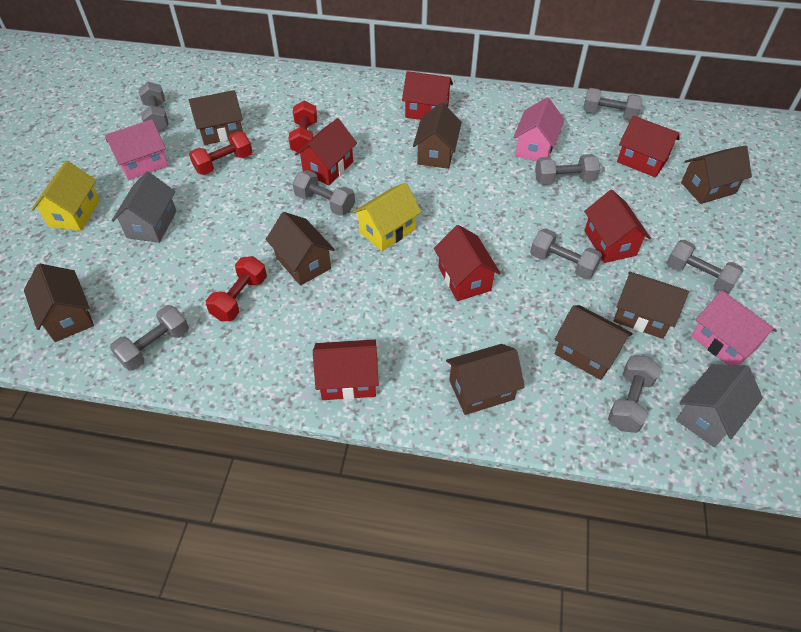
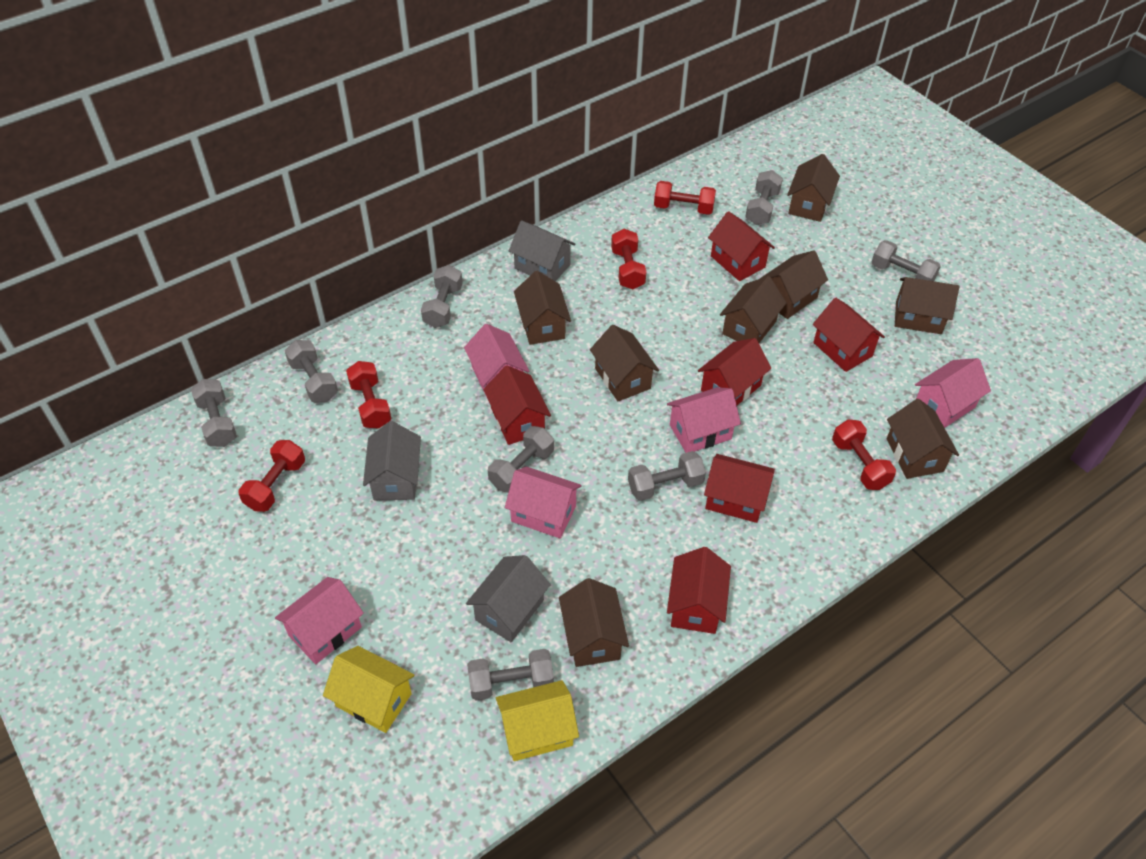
grey house: 2 -> 3
pink house: 3 -> 5
red dumbbell: 3 -> 5

